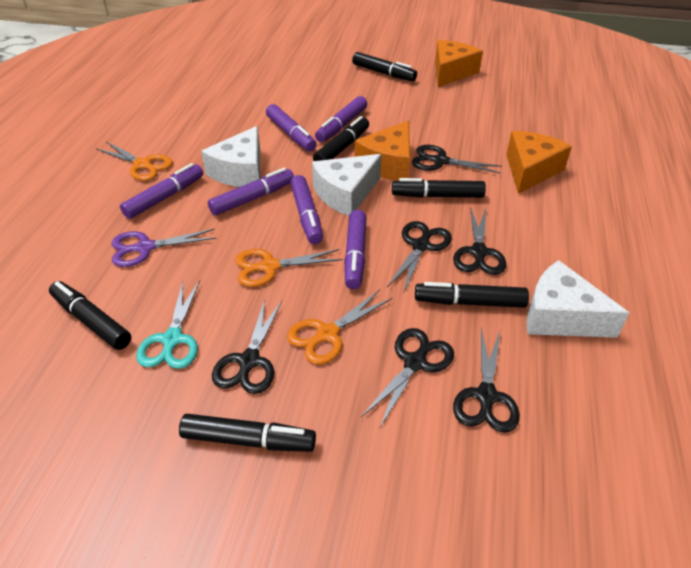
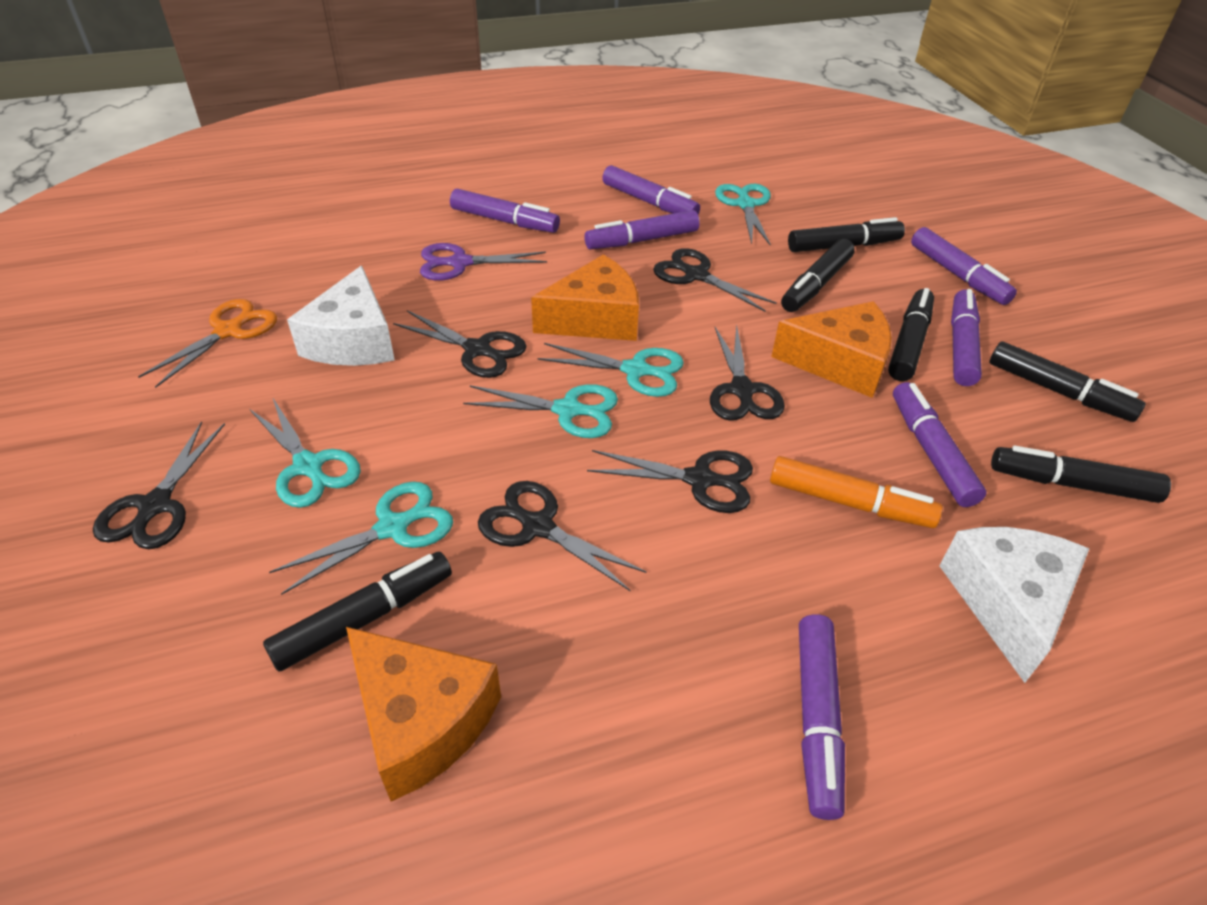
orange marker: 0 -> 1
orange scissors: 3 -> 1
purple marker: 6 -> 7
turquoise scissors: 1 -> 5
white cheese: 3 -> 2

